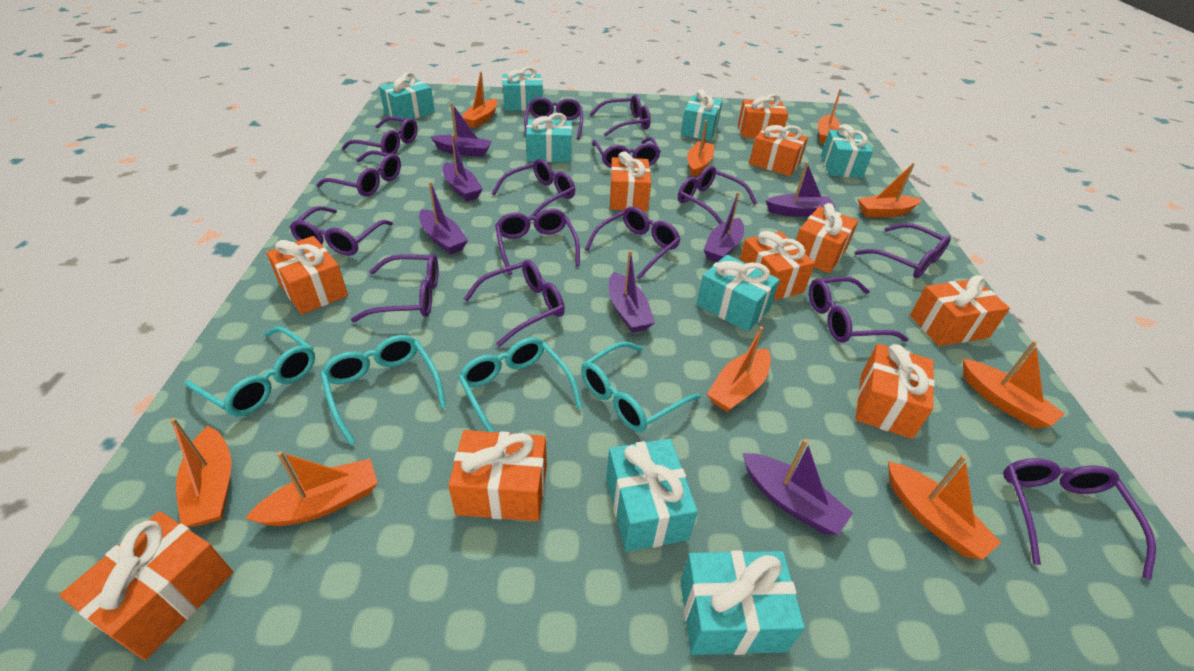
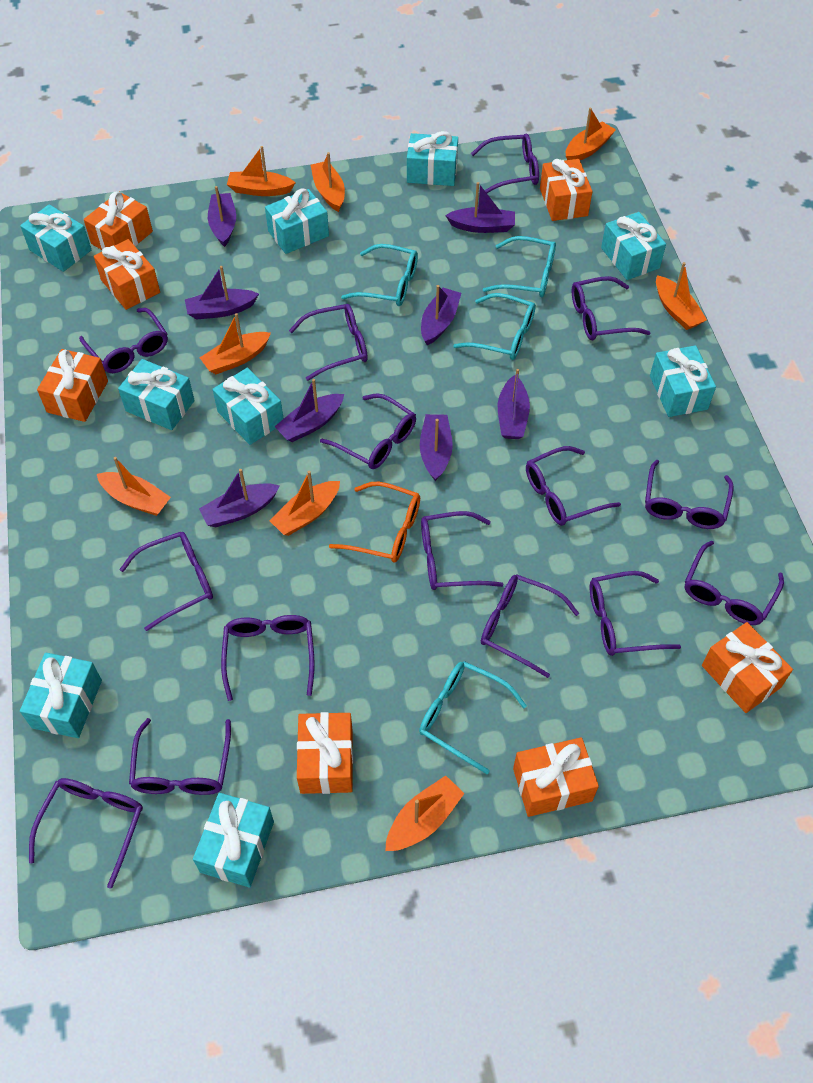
orange boat: 9 -> 8
orange gift: 10 -> 7
orange glasses: 0 -> 1
purple boat: 7 -> 8
turquoise gift: 8 -> 9

